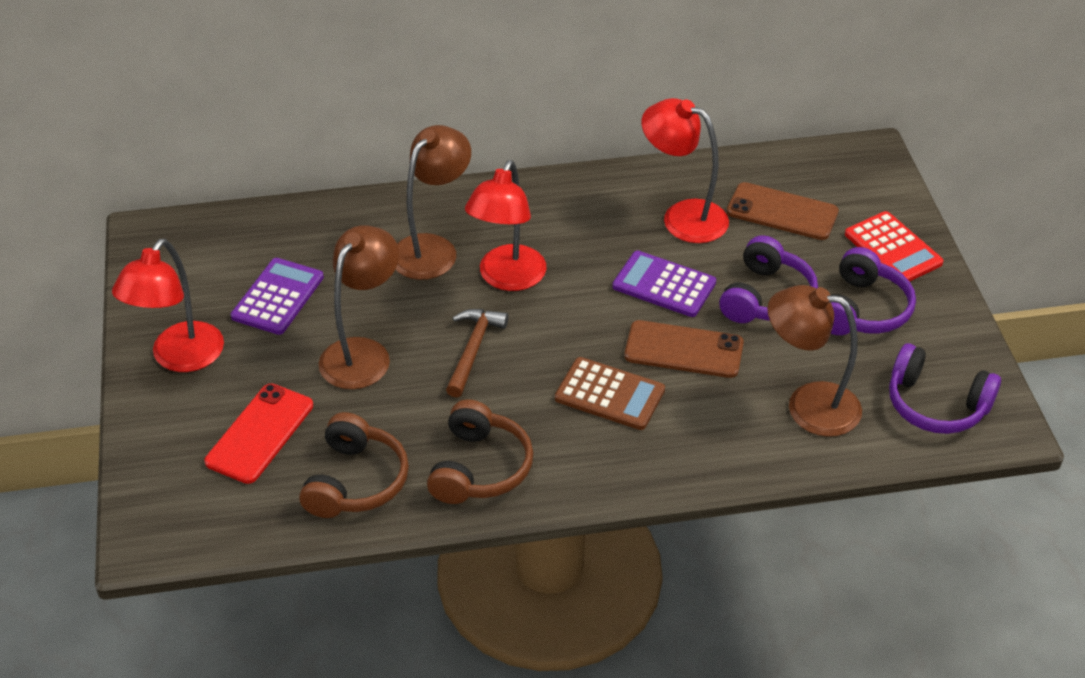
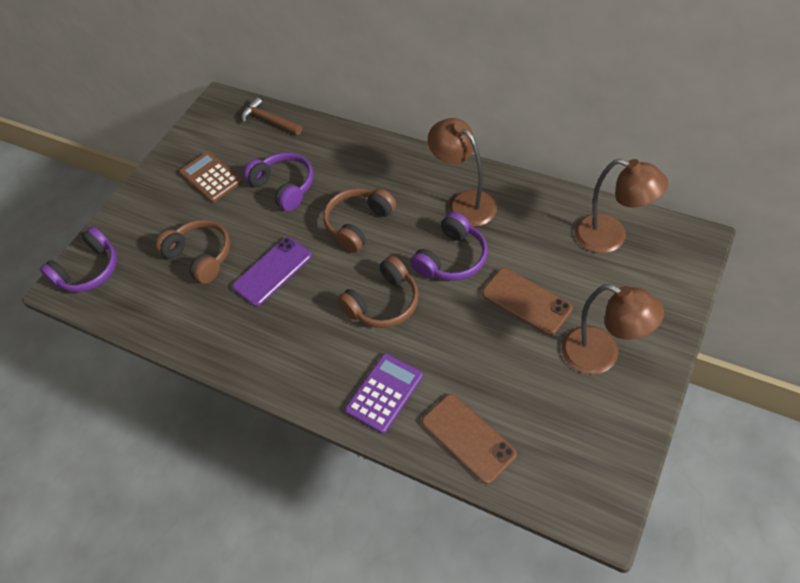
brown headphones: 2 -> 3
purple calculator: 2 -> 1
purple phone: 0 -> 1
red calculator: 1 -> 0
red lamp: 3 -> 0
red phone: 1 -> 0

